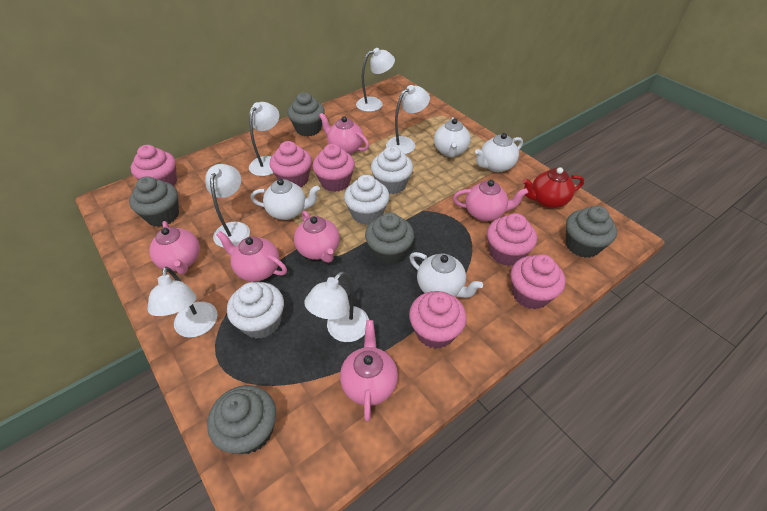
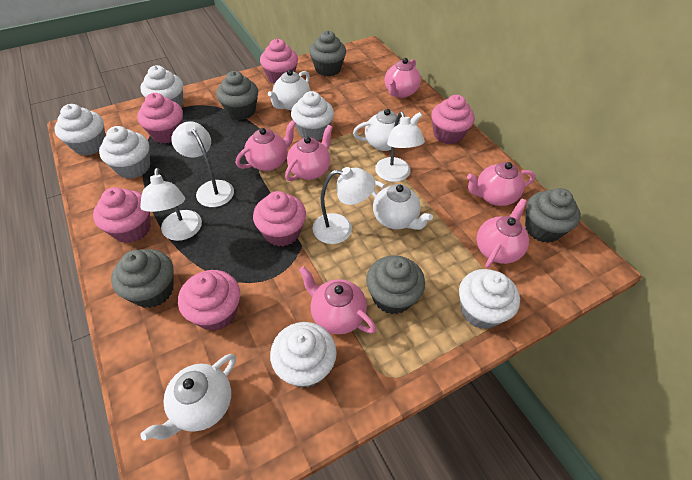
red teapot: 1 -> 0
white cupcake: 3 -> 6
white lamp: 6 -> 4

